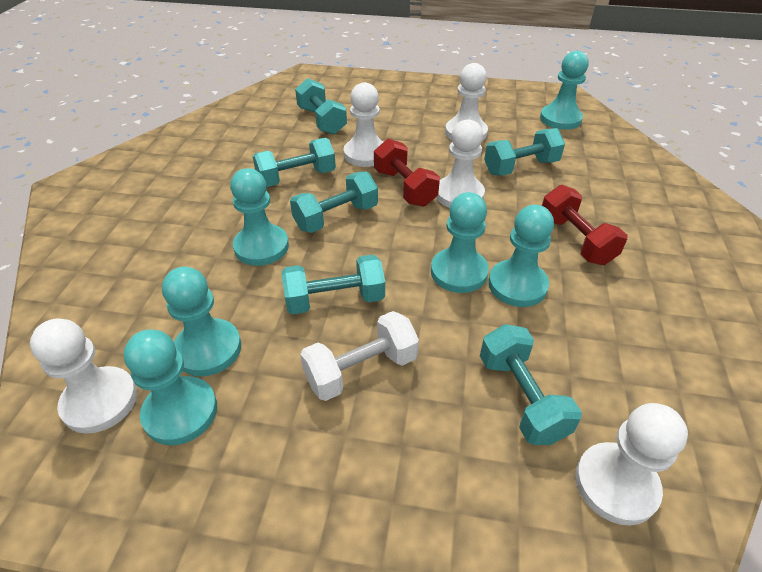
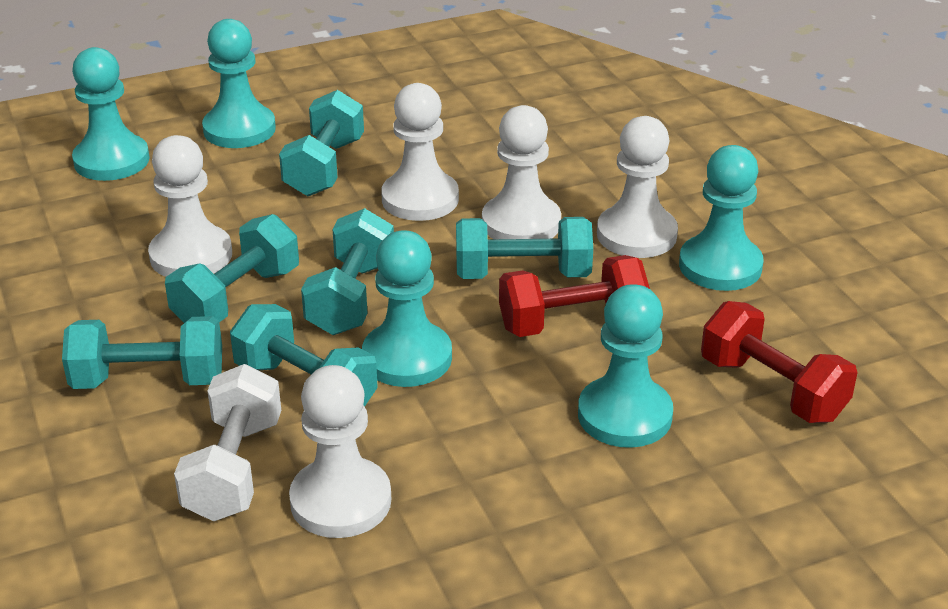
turquoise pawn: 6 -> 5

